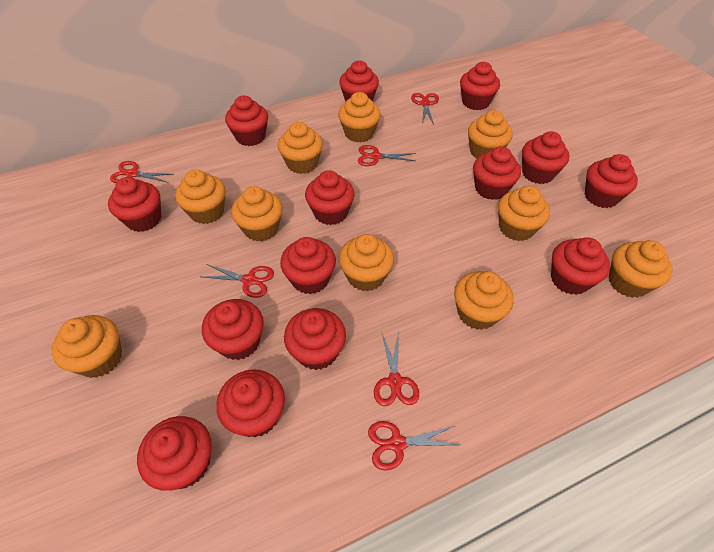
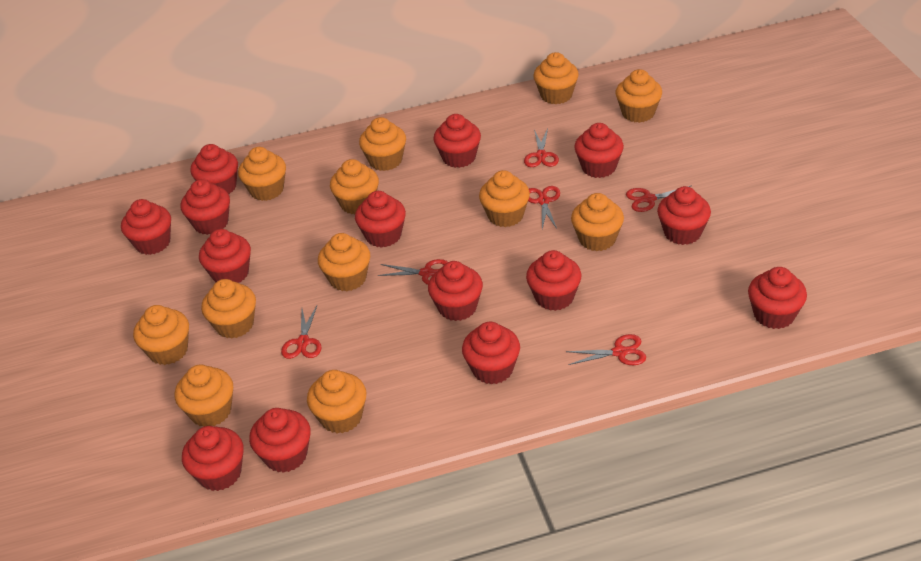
orange cupcake: 10 -> 12

